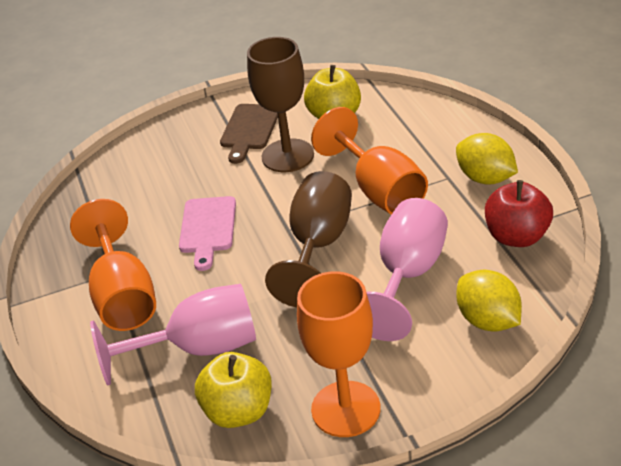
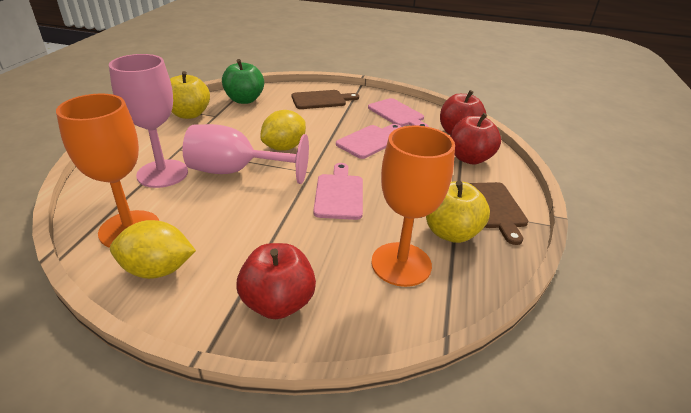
brown cutting board: 1 -> 2
brown goblet: 2 -> 0
green apple: 0 -> 1
orange goblet: 3 -> 2
pink cutting board: 1 -> 3
red apple: 1 -> 3

